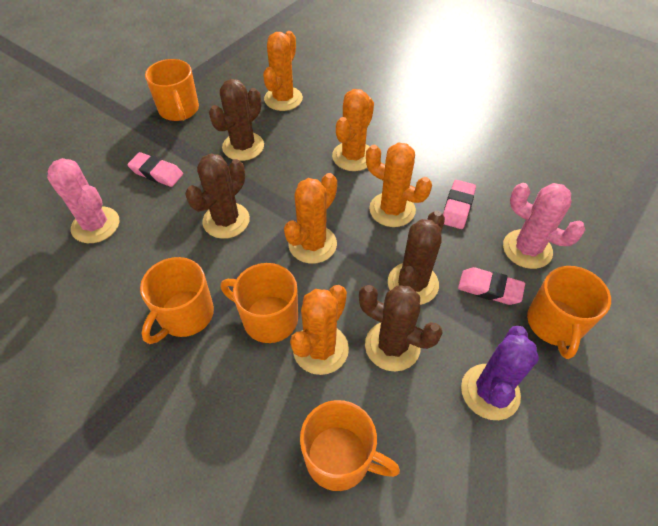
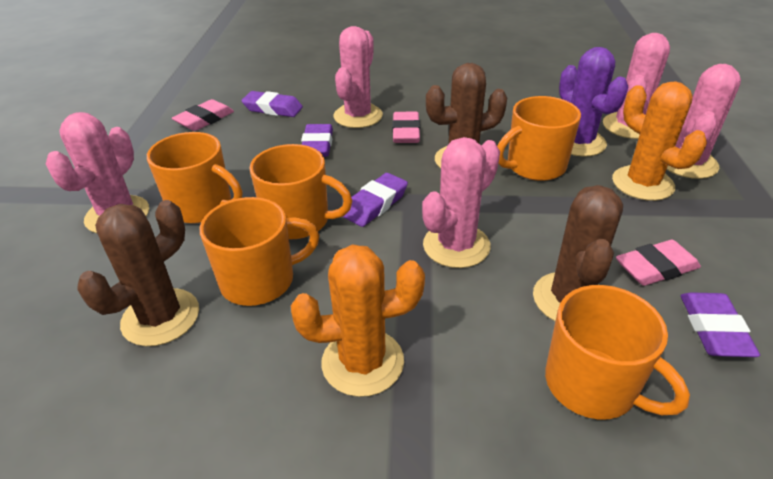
brown cactus: 4 -> 3
orange cactus: 5 -> 2
pink cactus: 2 -> 5
purple eraser: 0 -> 4

